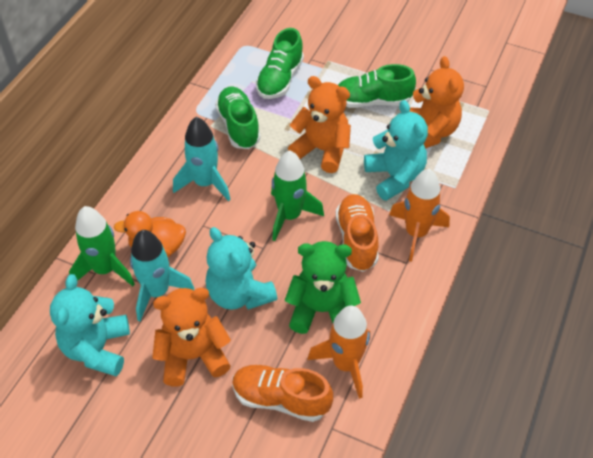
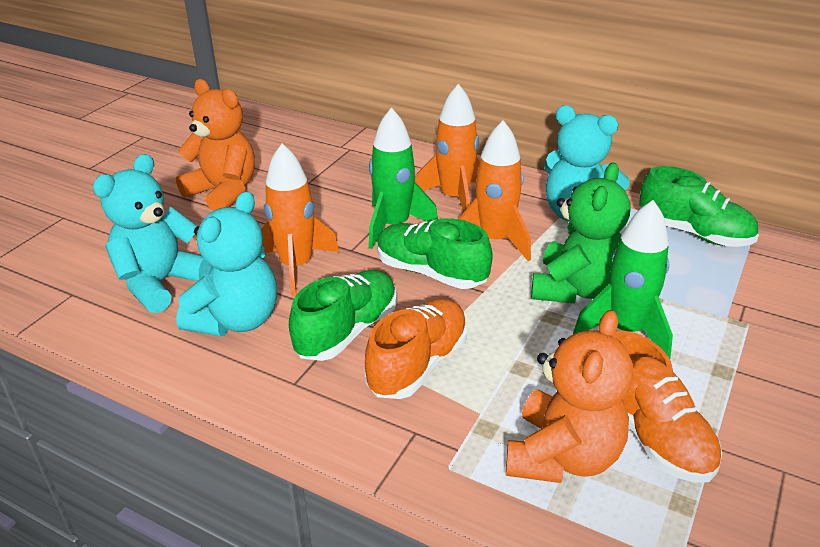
orange duck: 1 -> 0
orange rocket: 2 -> 3
orange teddy bear: 3 -> 2
turquoise rocket: 2 -> 0

